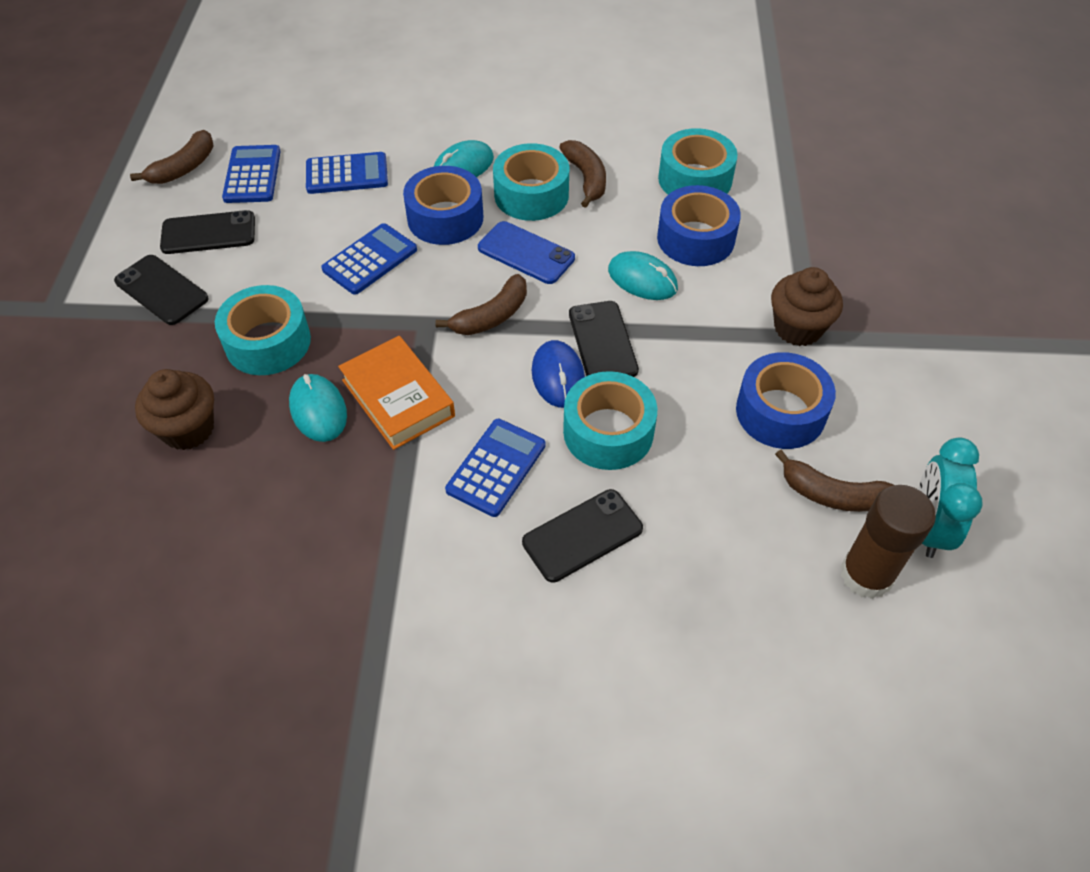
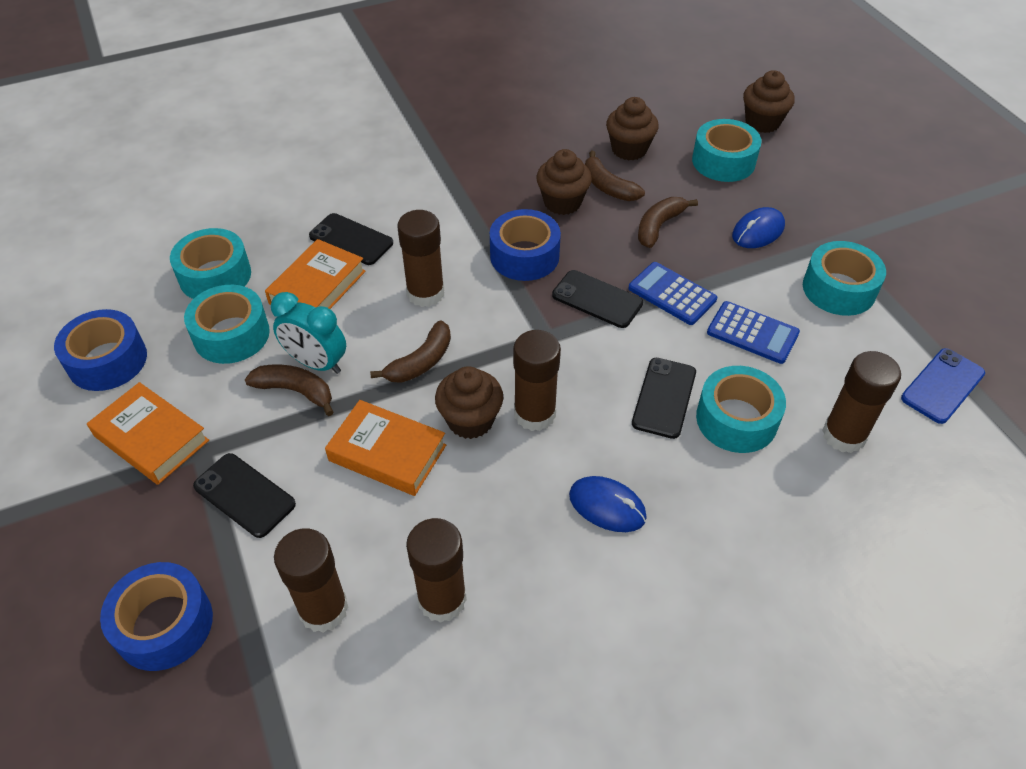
blue calculator: 4 -> 2
blue mouse: 1 -> 2
brown cupcake: 2 -> 4
brown glue stick: 1 -> 5
orange book: 1 -> 3
turquoise mouse: 3 -> 0
turquoise tape: 4 -> 5

